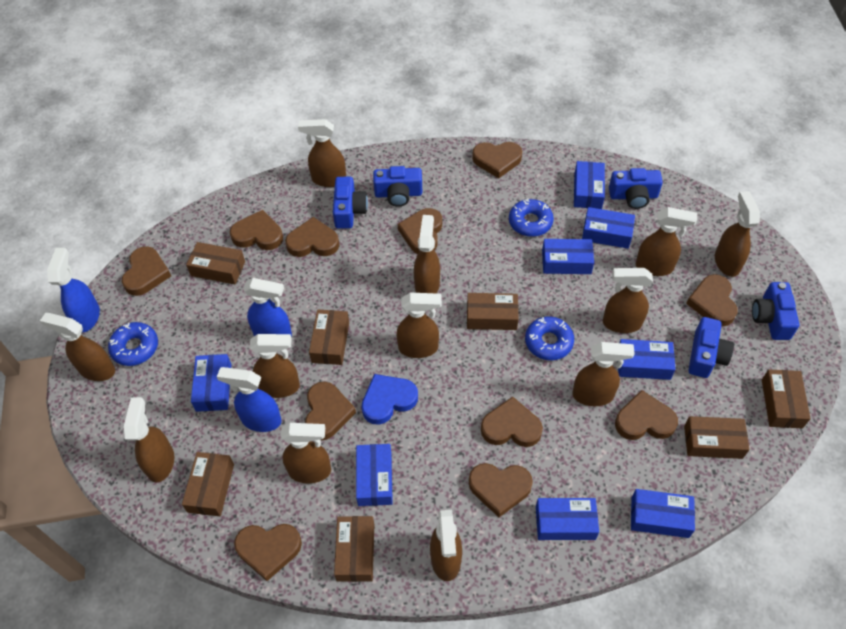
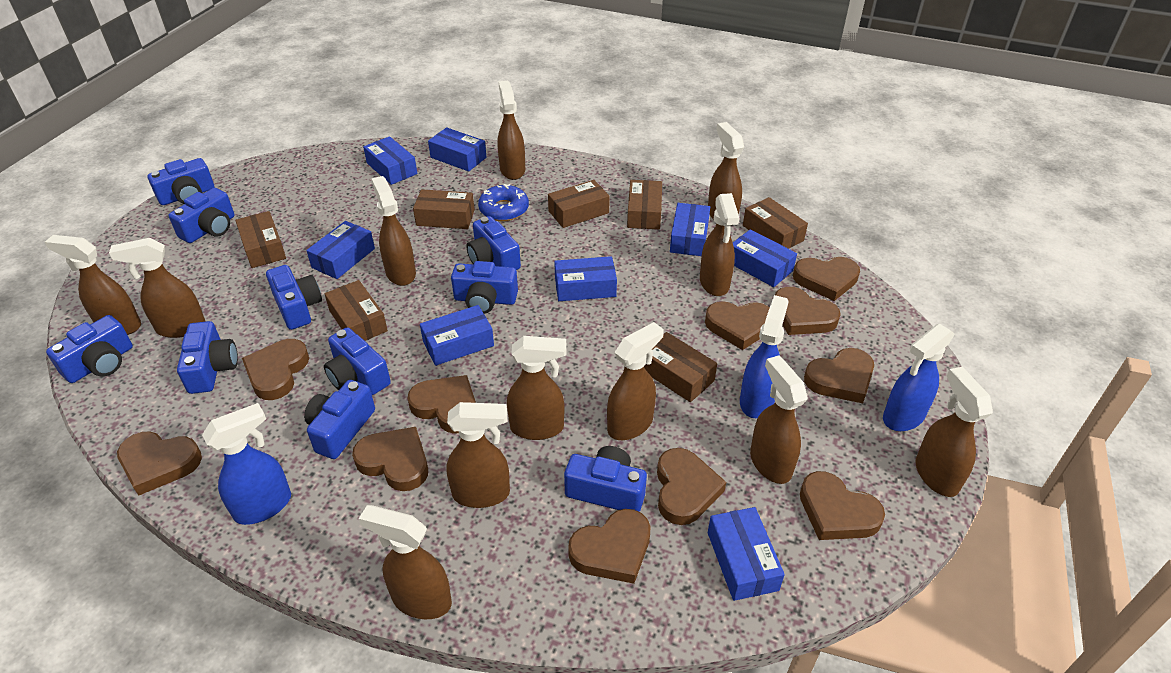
blue camera: 5 -> 10
blue donut: 3 -> 1
blue heart: 1 -> 0

